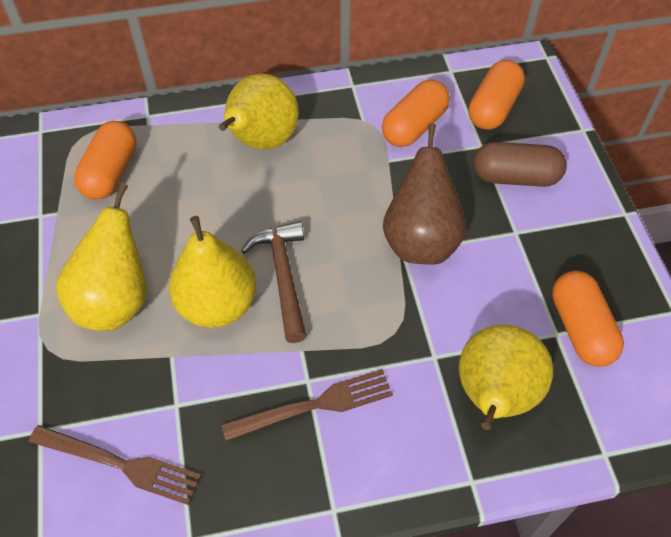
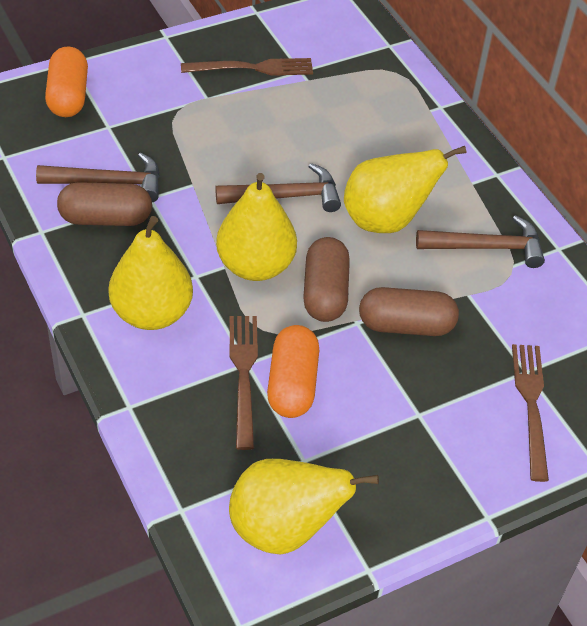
brown capsule: 1 -> 3
brown fork: 2 -> 3
brown hammer: 1 -> 3
brown pear: 1 -> 0
orange capsule: 4 -> 2

